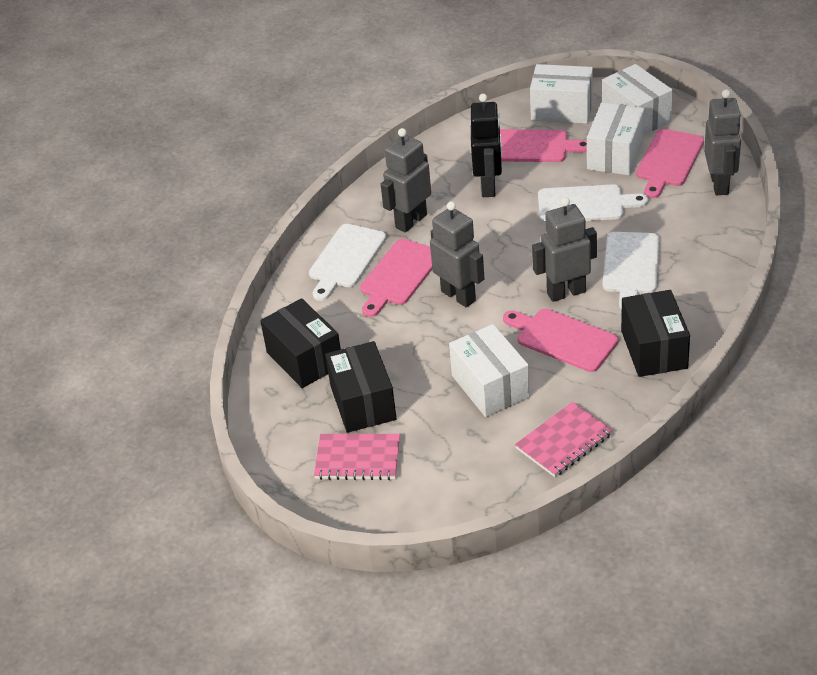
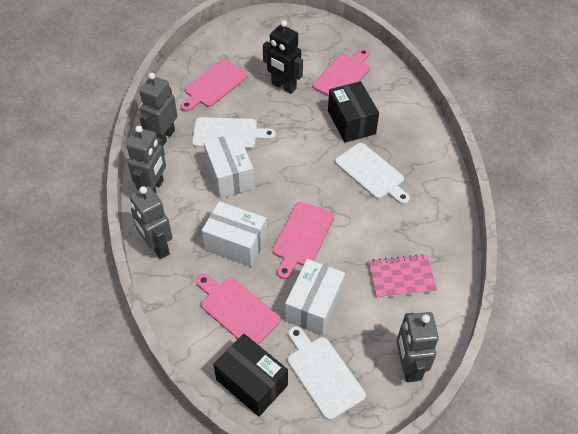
black box: 3 -> 2
pink notebook: 2 -> 1
white box: 4 -> 3

